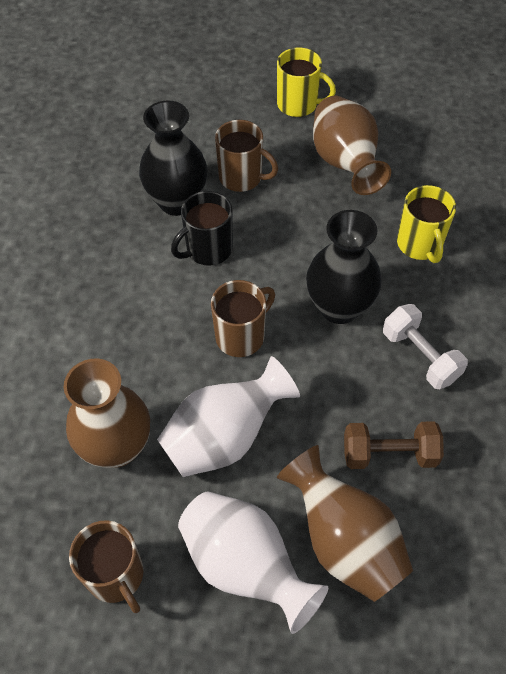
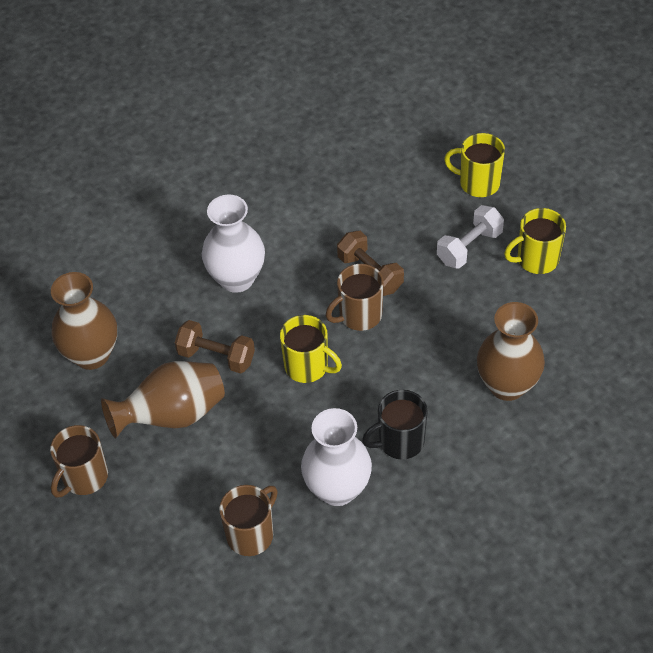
black vase: 2 -> 0
brown dumbbell: 1 -> 2
yellow mug: 2 -> 3

